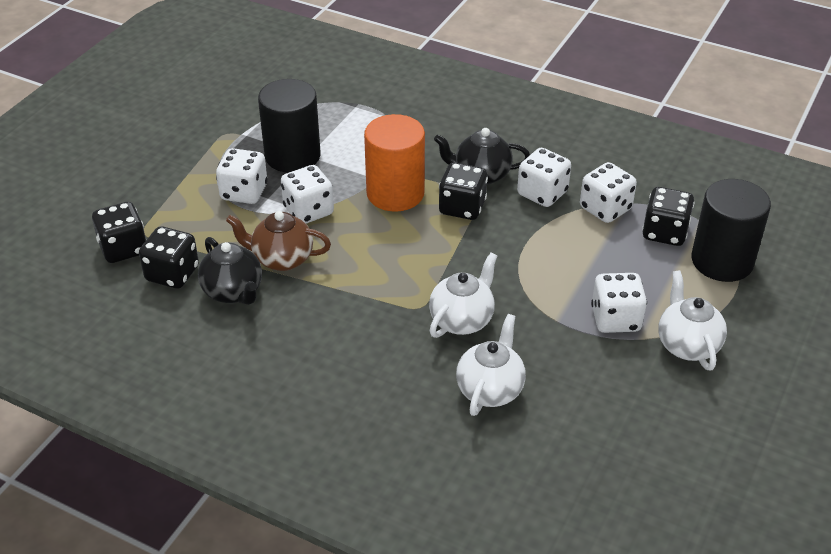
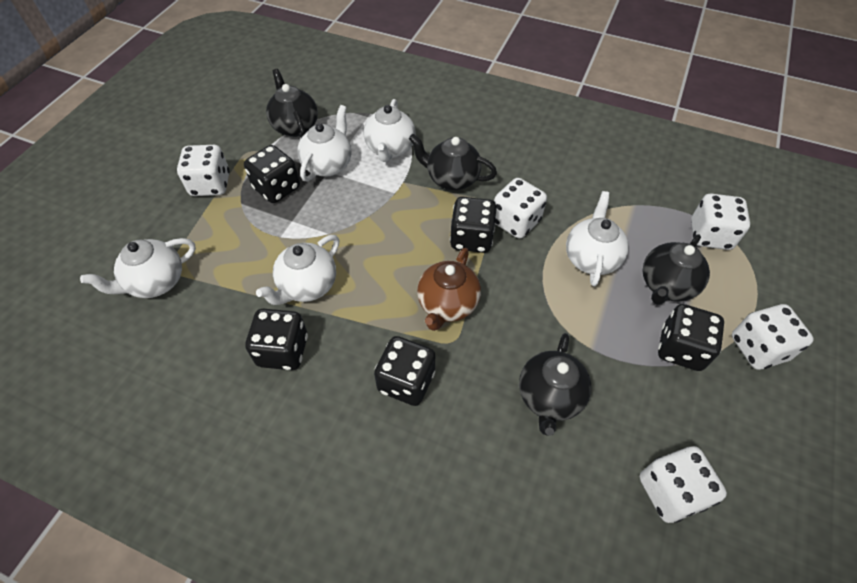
black cylinder: 2 -> 0
black dice: 4 -> 5
black teapot: 2 -> 4
orange cylinder: 1 -> 0
white teapot: 3 -> 5

